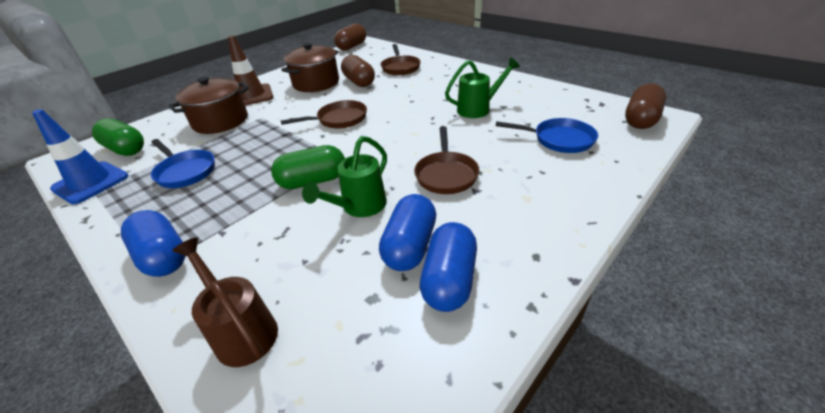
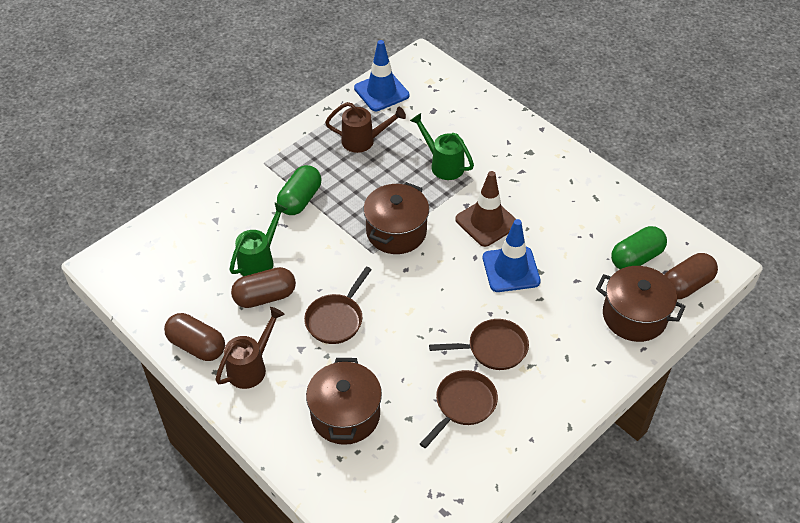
blue capsule: 3 -> 0
blue pan: 2 -> 0
blue traffic cone: 1 -> 2
brown pot: 2 -> 3
brown watering can: 1 -> 2

